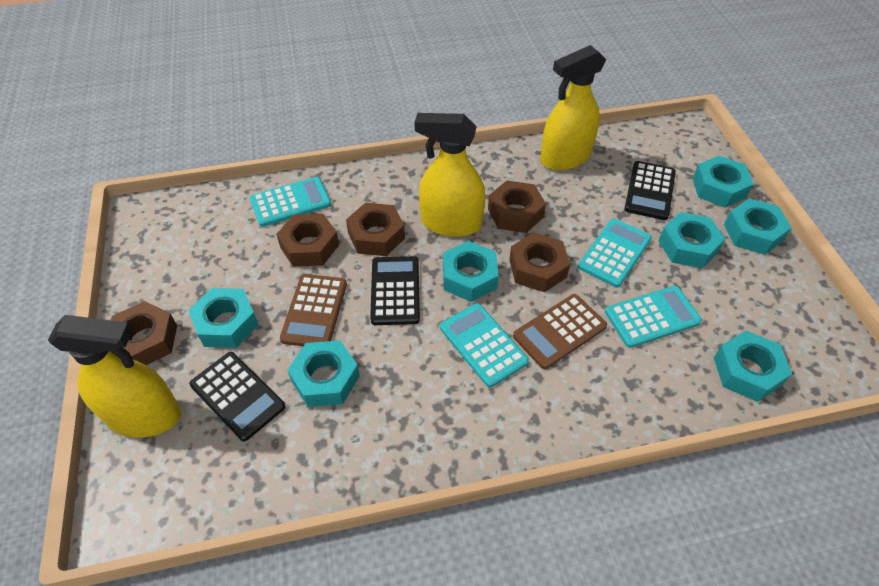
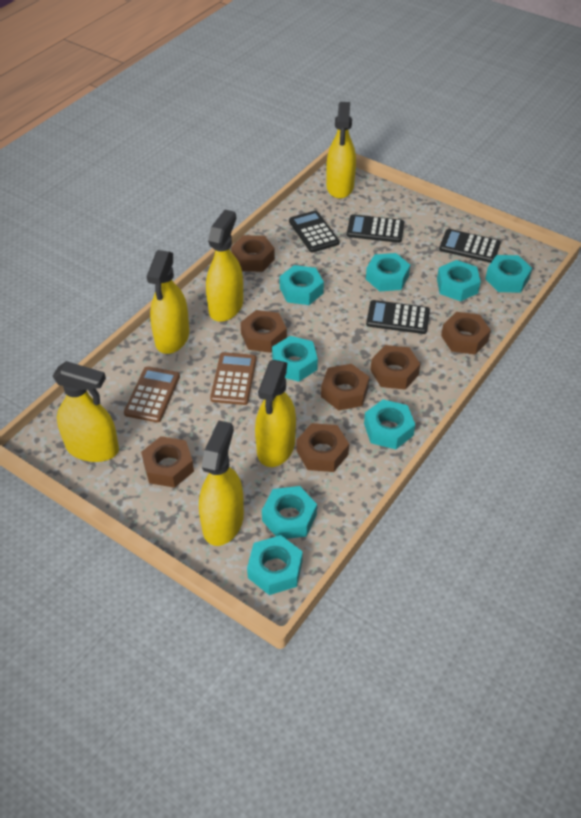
black calculator: 3 -> 4
brown nut: 5 -> 7
turquoise calculator: 4 -> 0
turquoise nut: 7 -> 8
yellow spray bottle: 3 -> 6

